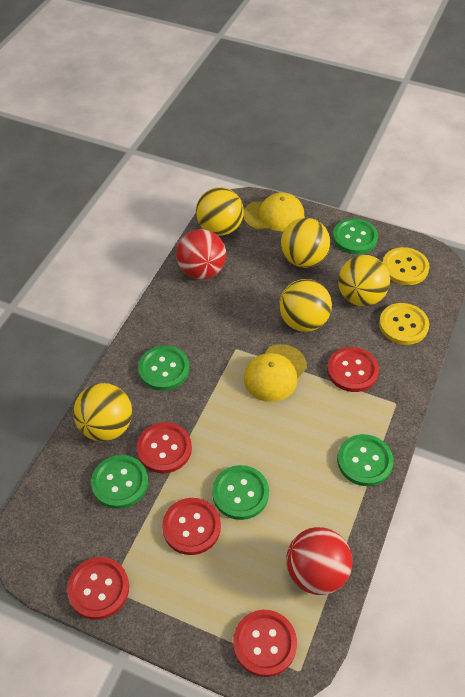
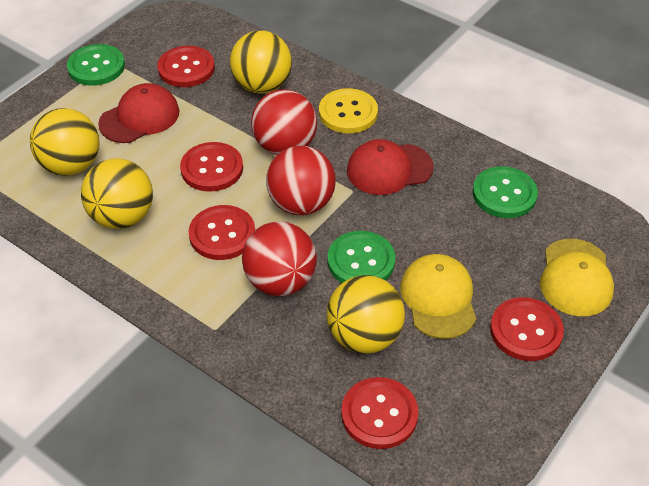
green button: 5 -> 3
red ball: 2 -> 3
red cap: 0 -> 2
yellow ball: 5 -> 4
yellow button: 2 -> 1

